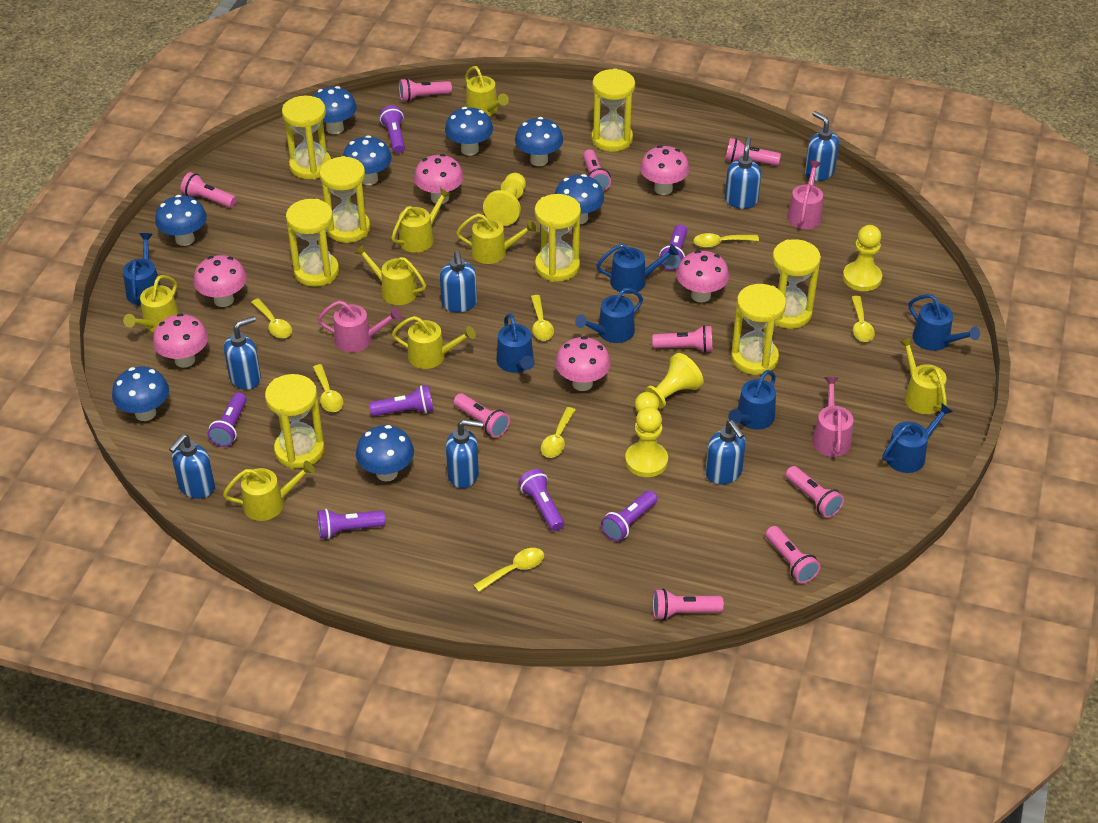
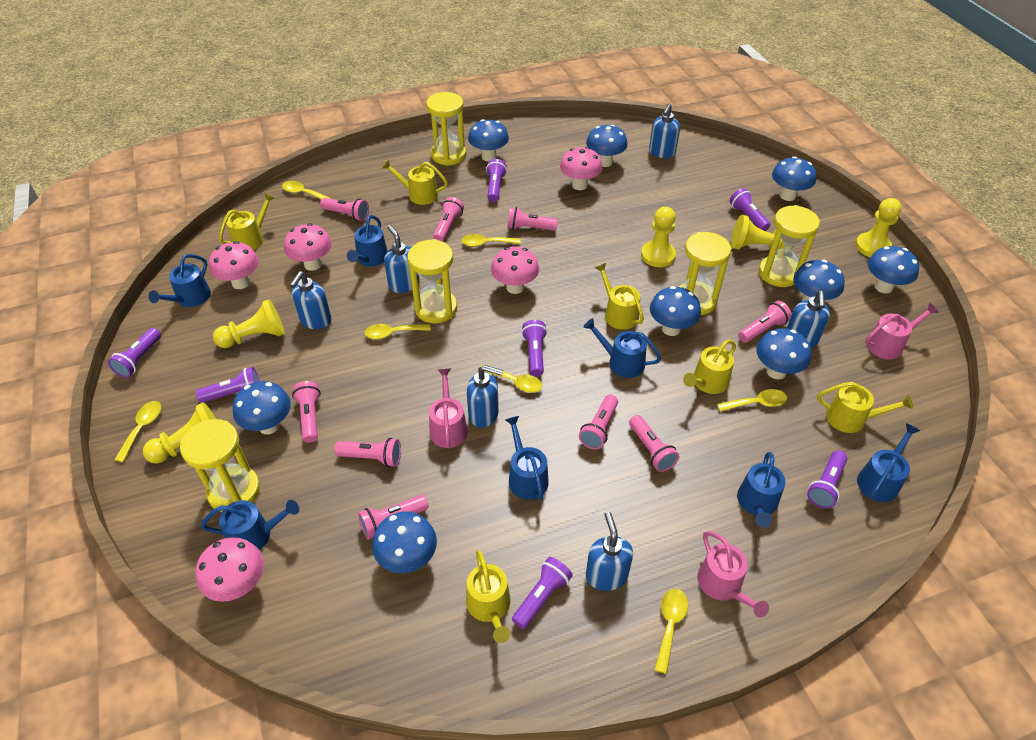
blue mushroom: 8 -> 9
blue soap dispenser: 7 -> 6
pink mushroom: 6 -> 5
yellow hourglass: 8 -> 5
yellow pawn: 4 -> 5
yellow watering can: 8 -> 6

